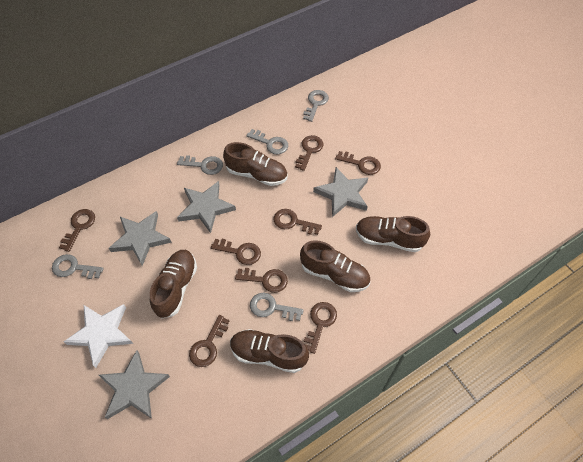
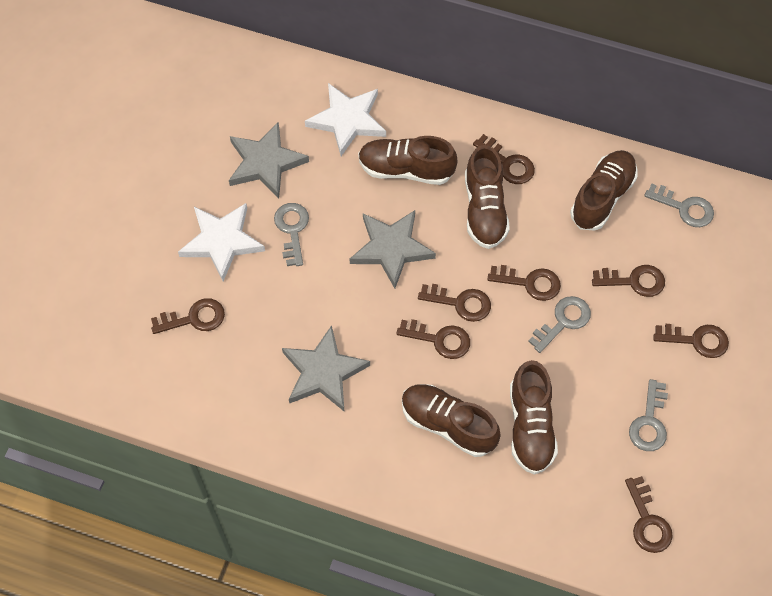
grey key: 5 -> 4
grey star: 4 -> 3
white star: 1 -> 2

